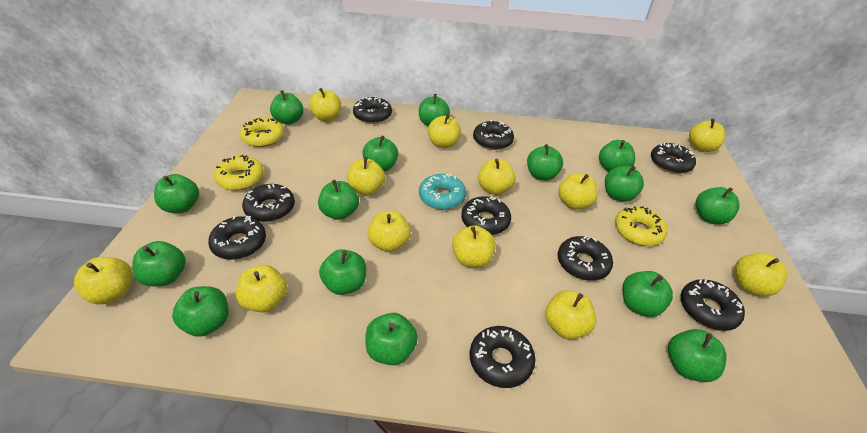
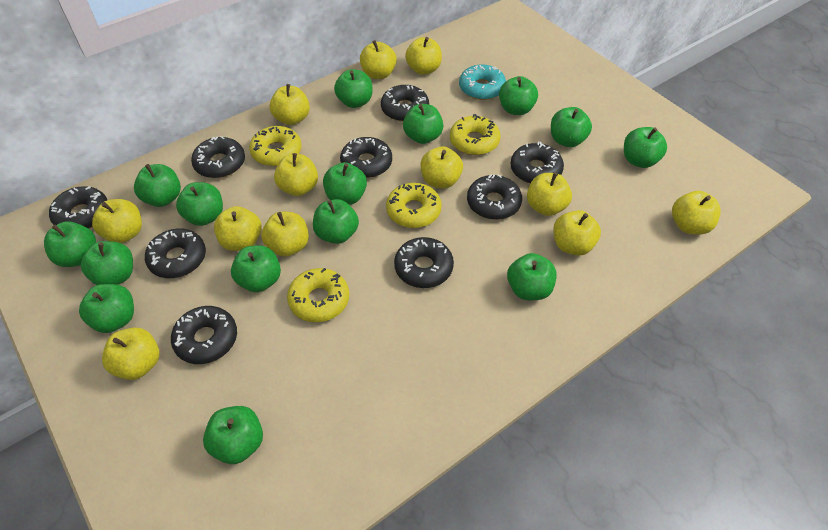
yellow donut: 3 -> 4

